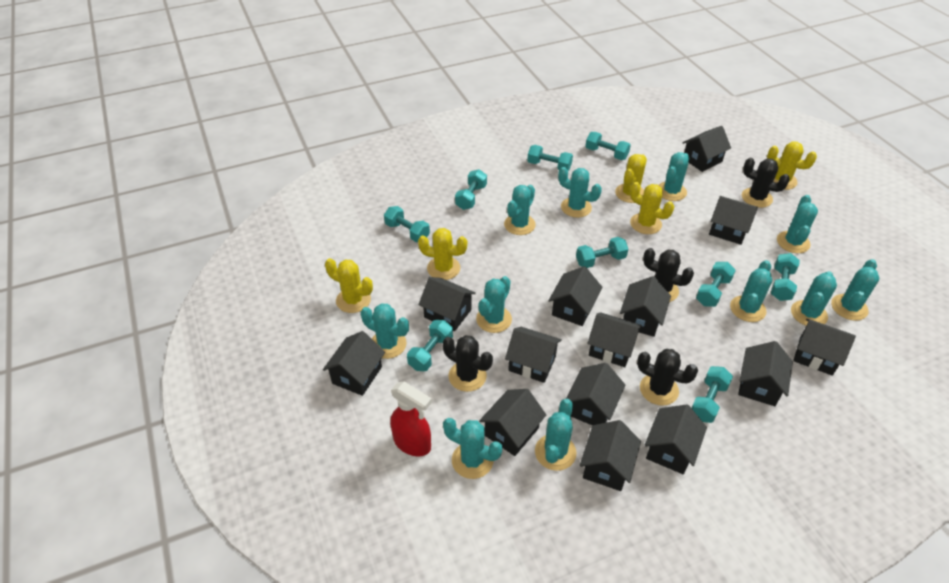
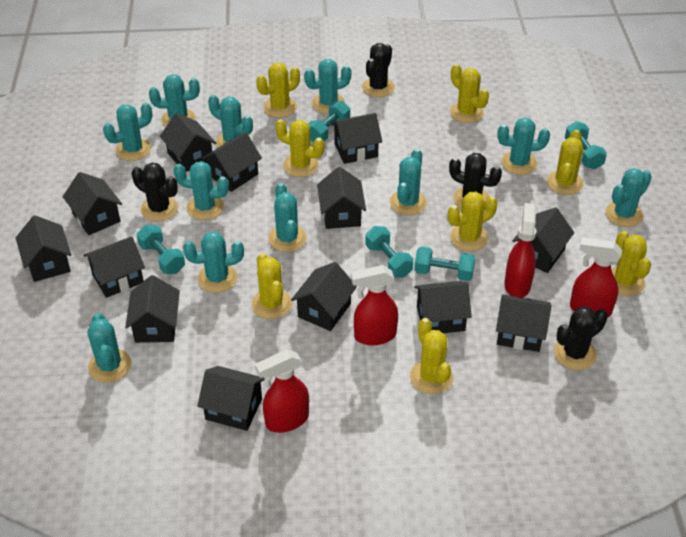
black house: 14 -> 13
red spray bottle: 1 -> 4
turquoise dumbbell: 9 -> 5
yellow cactus: 5 -> 8

